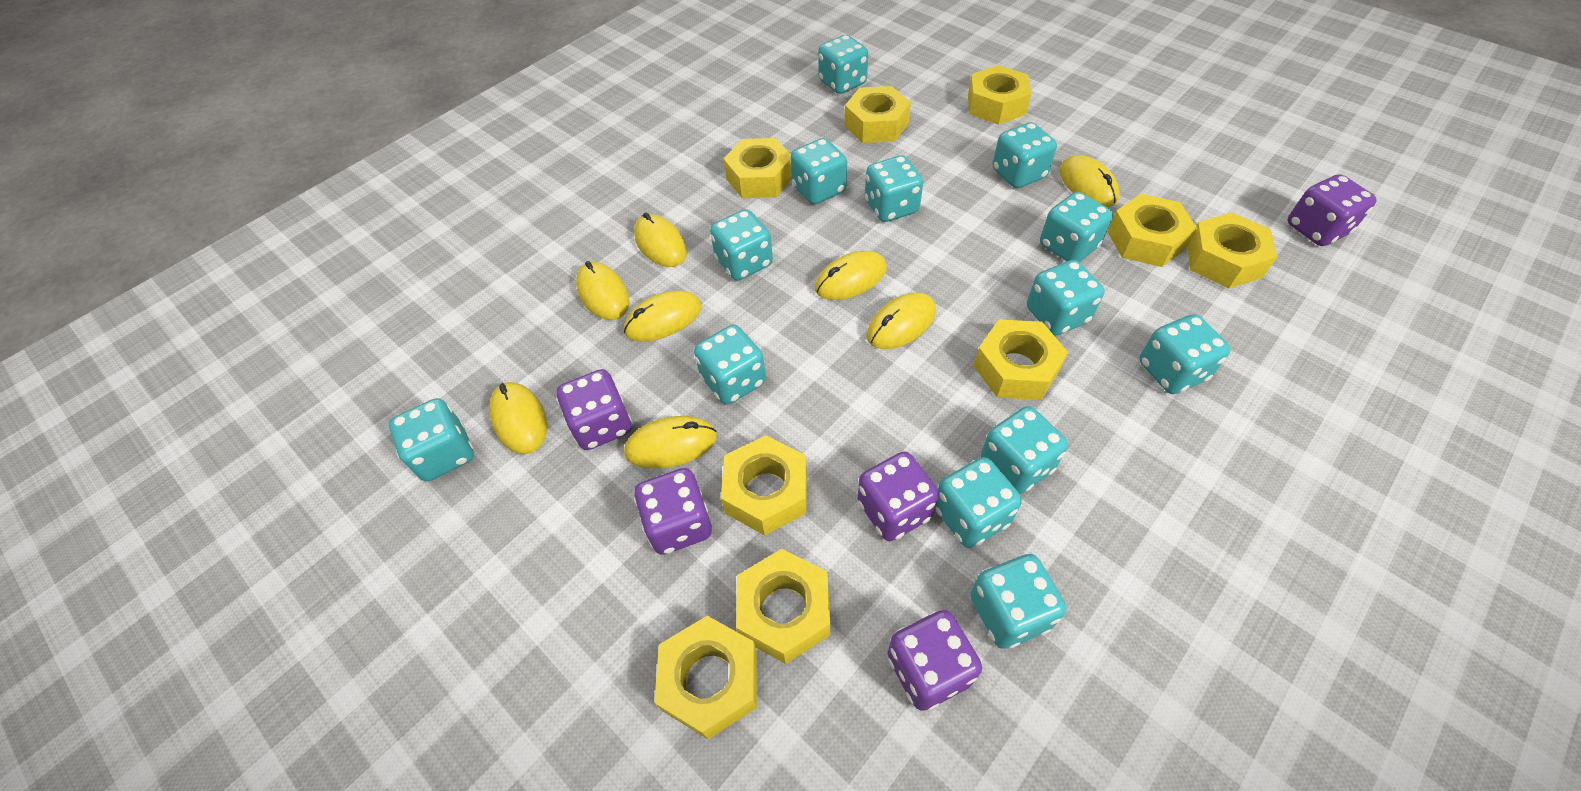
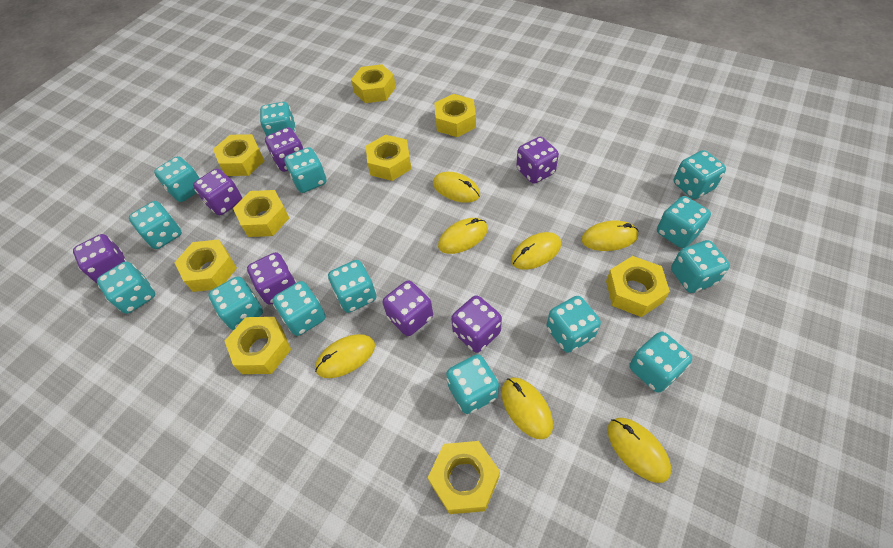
purple dice: 5 -> 7
turquoise dice: 13 -> 14
yellow mouse: 8 -> 7

